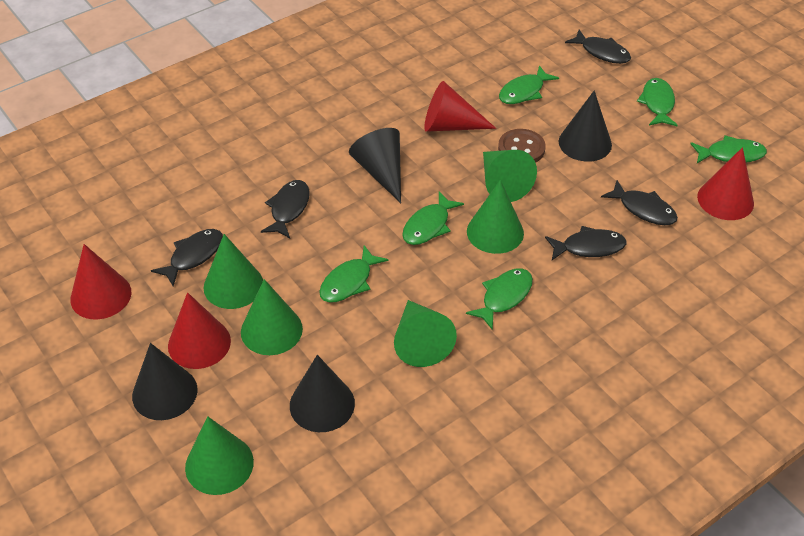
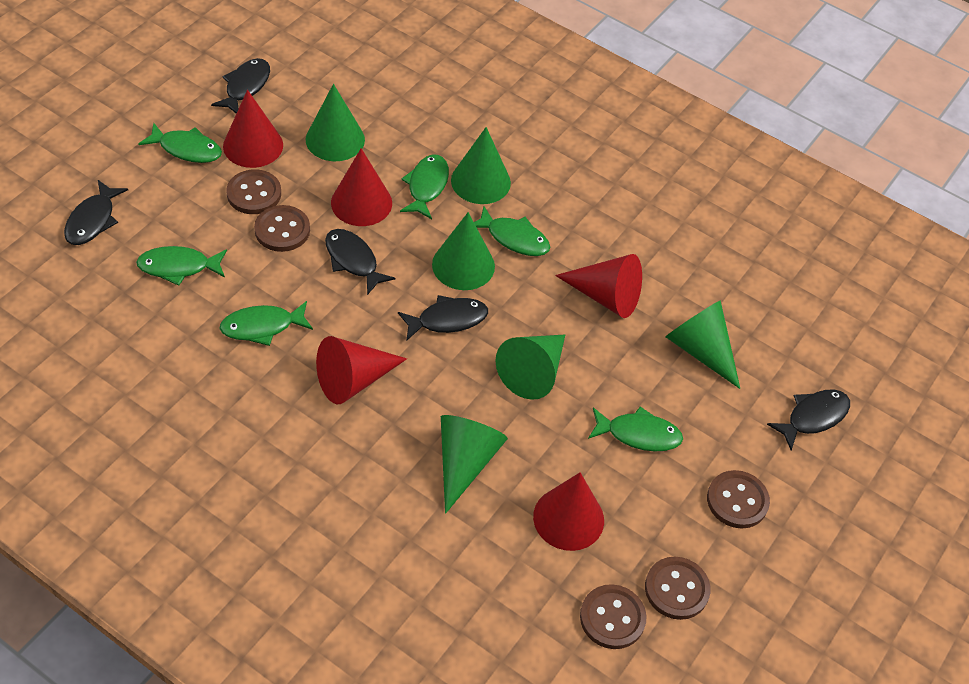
black cone: 4 -> 0
brown button: 1 -> 5
red cone: 4 -> 5

